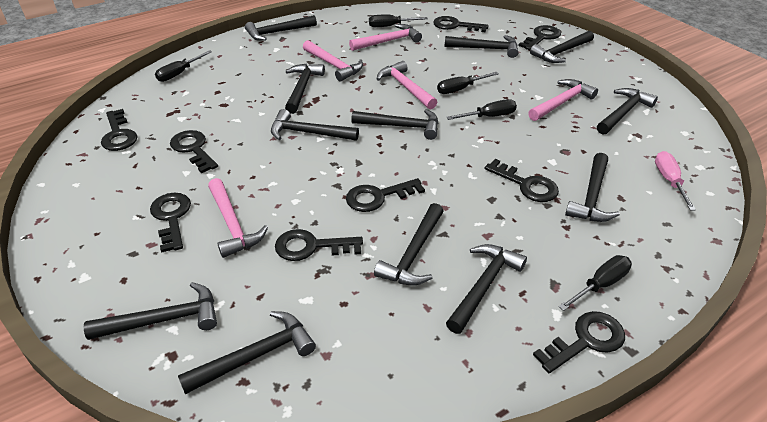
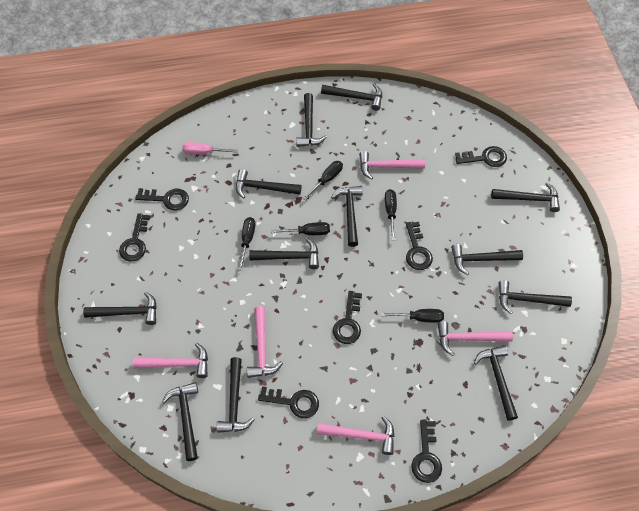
black key: 9 -> 7

